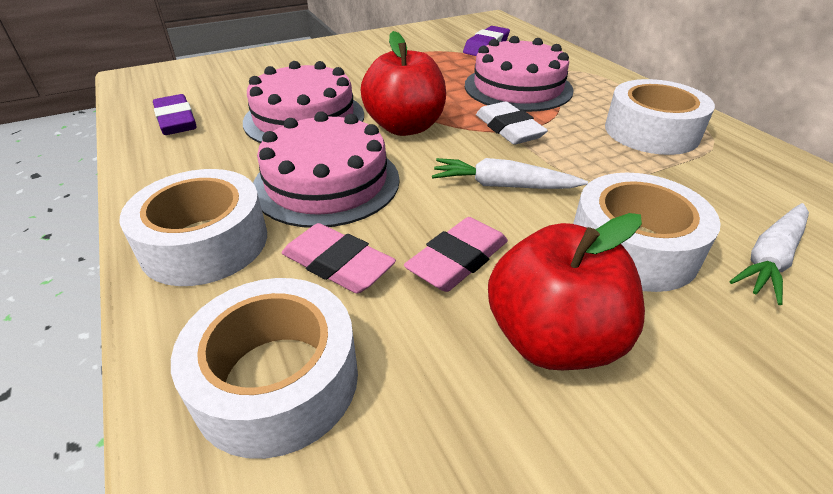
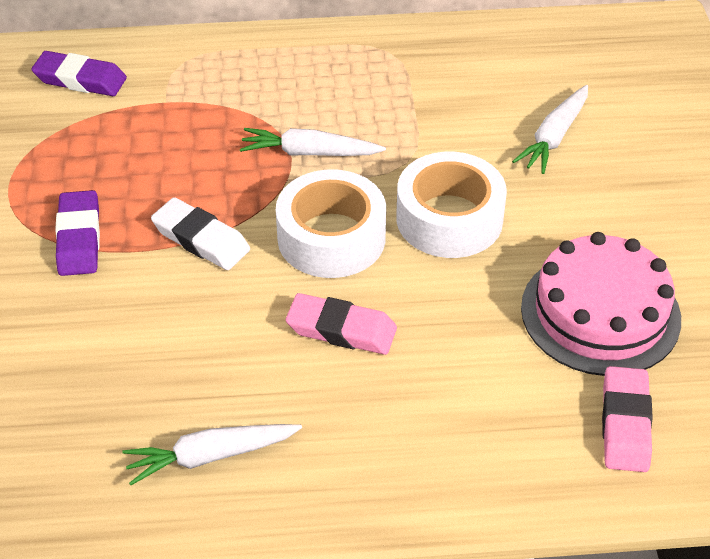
pink cake: 3 -> 1
red apple: 2 -> 0
white carrot: 2 -> 3
white tape: 4 -> 2

